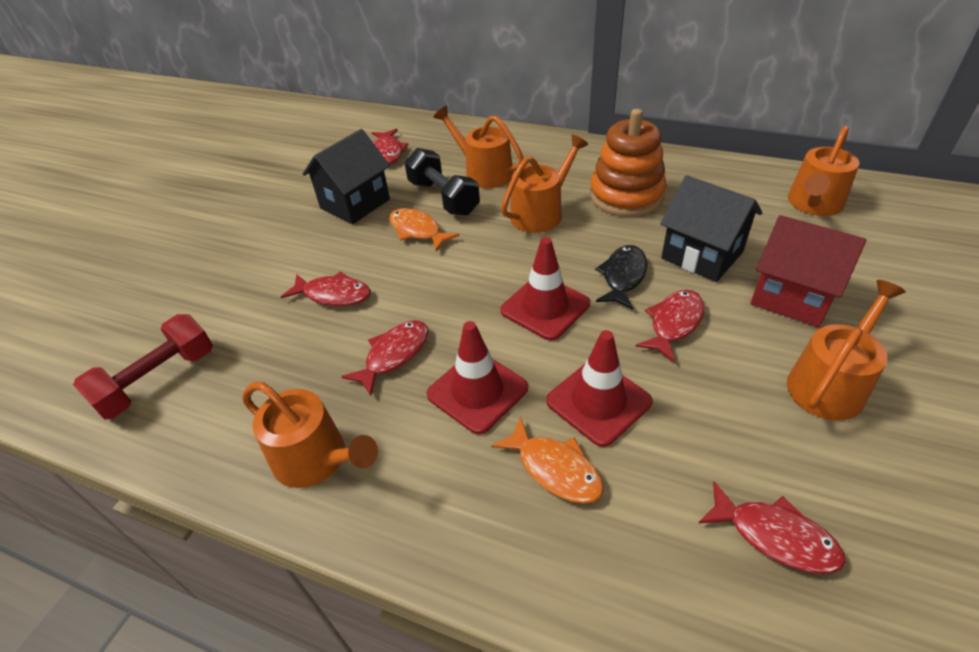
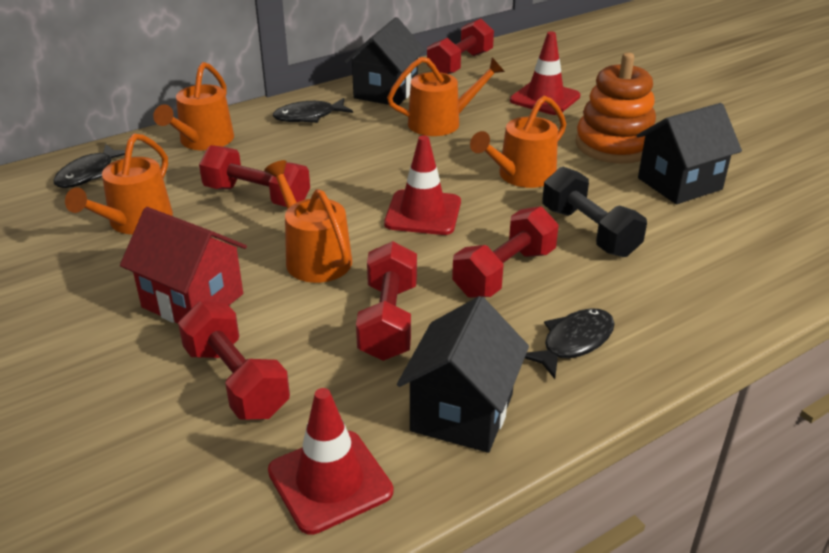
black fish: 1 -> 3
black house: 2 -> 3
orange fish: 2 -> 0
red dumbbell: 1 -> 5
red fish: 5 -> 0

